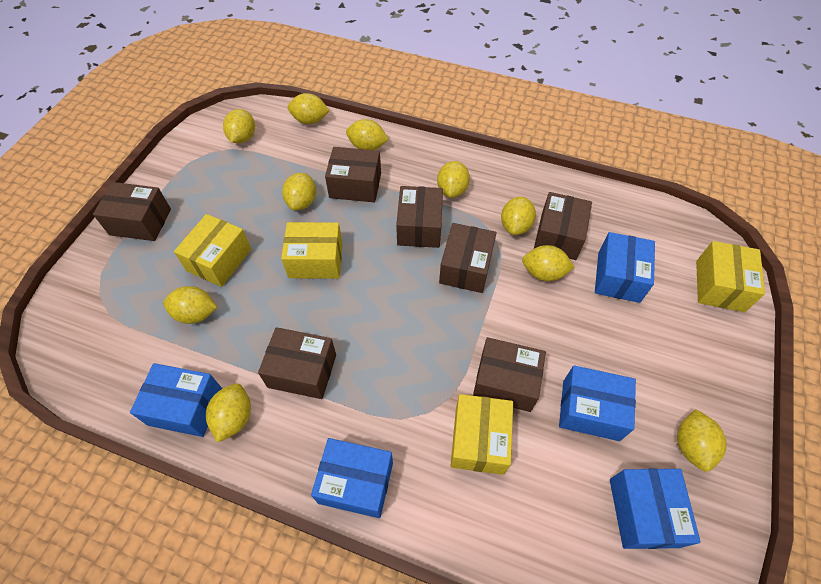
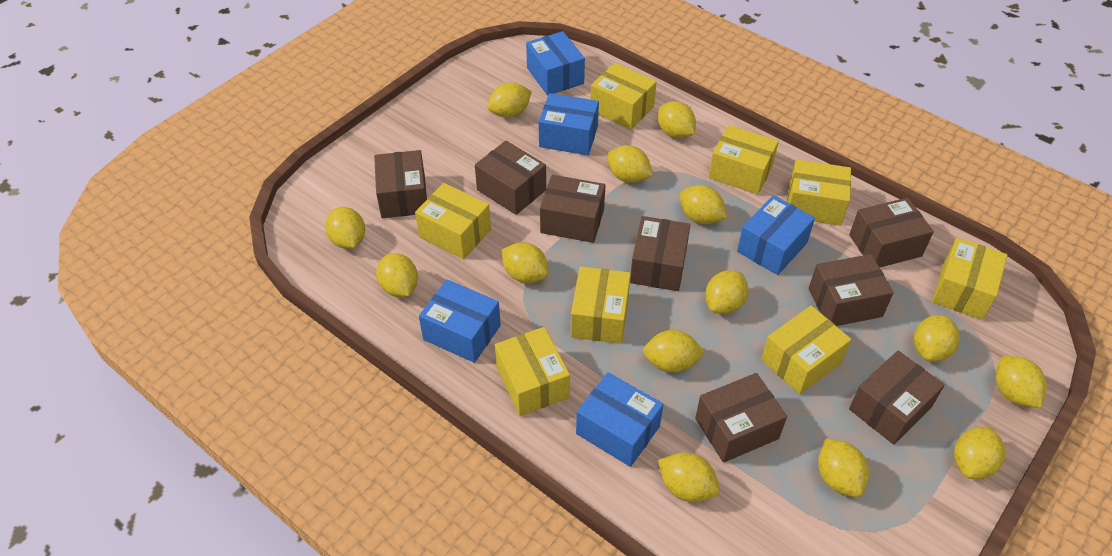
brown box: 7 -> 8
yellow box: 4 -> 8
yellow lemon: 10 -> 14

